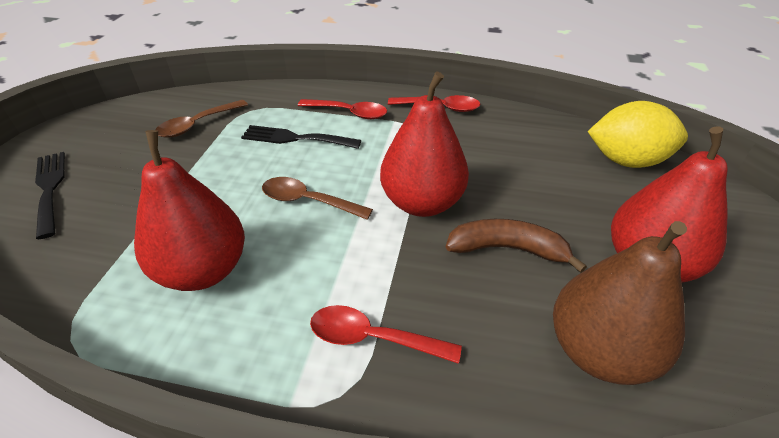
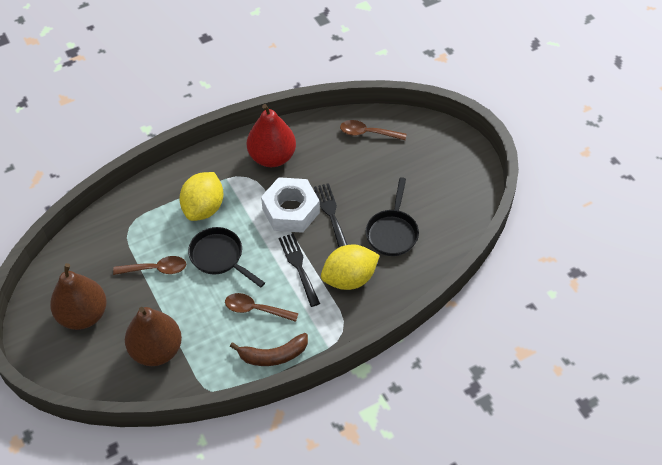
black pan: 0 -> 2
brown pear: 1 -> 2
brown spoon: 2 -> 3
red pear: 3 -> 1
red spoon: 3 -> 0
white nut: 0 -> 1
yellow lemon: 1 -> 2

